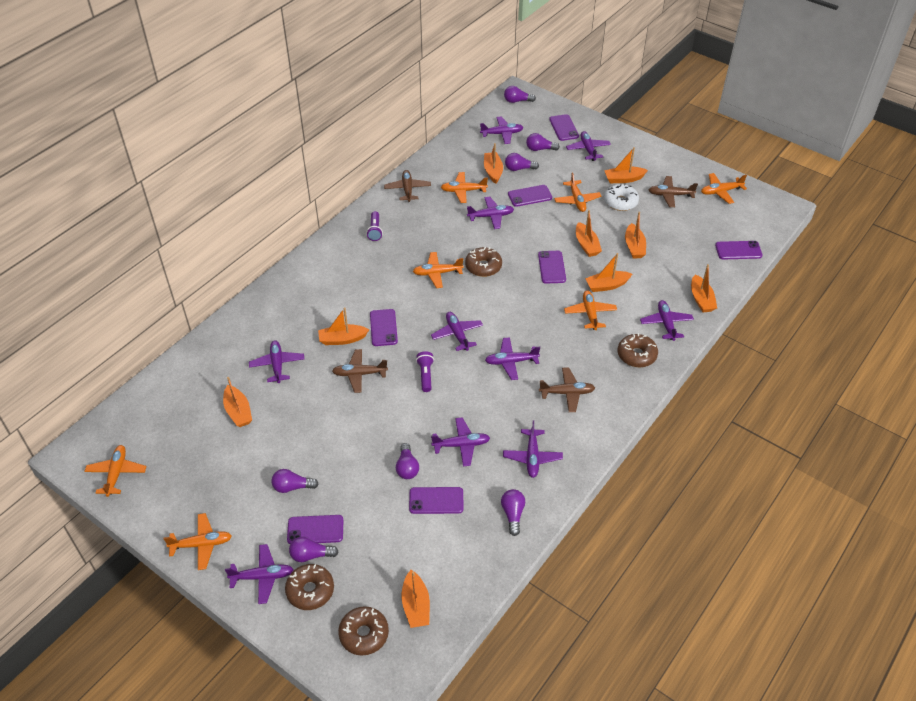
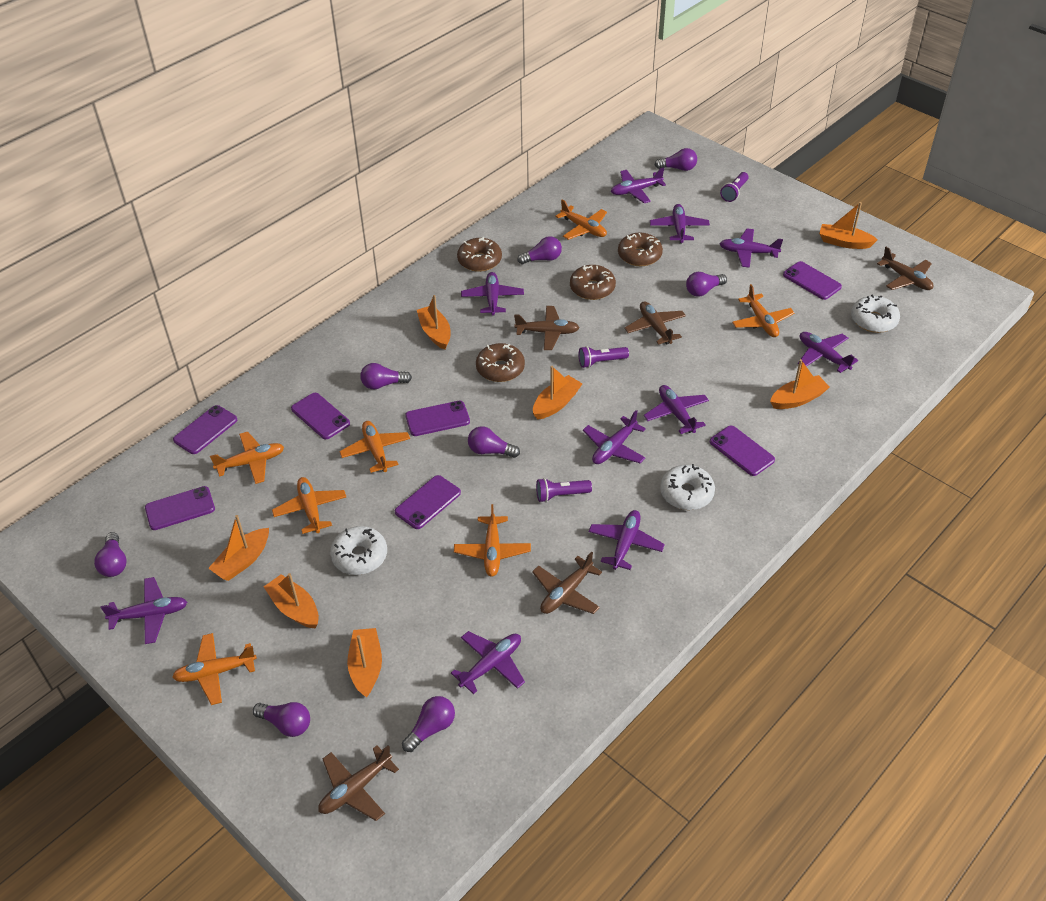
brown plane: 4 -> 5
orange boat: 9 -> 7
purple flashlight: 2 -> 3
purple light bulb: 7 -> 8
white donut: 1 -> 3

